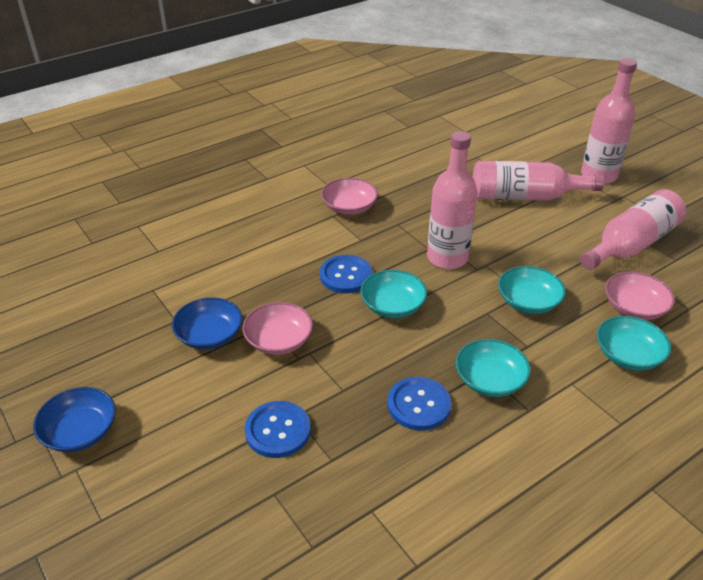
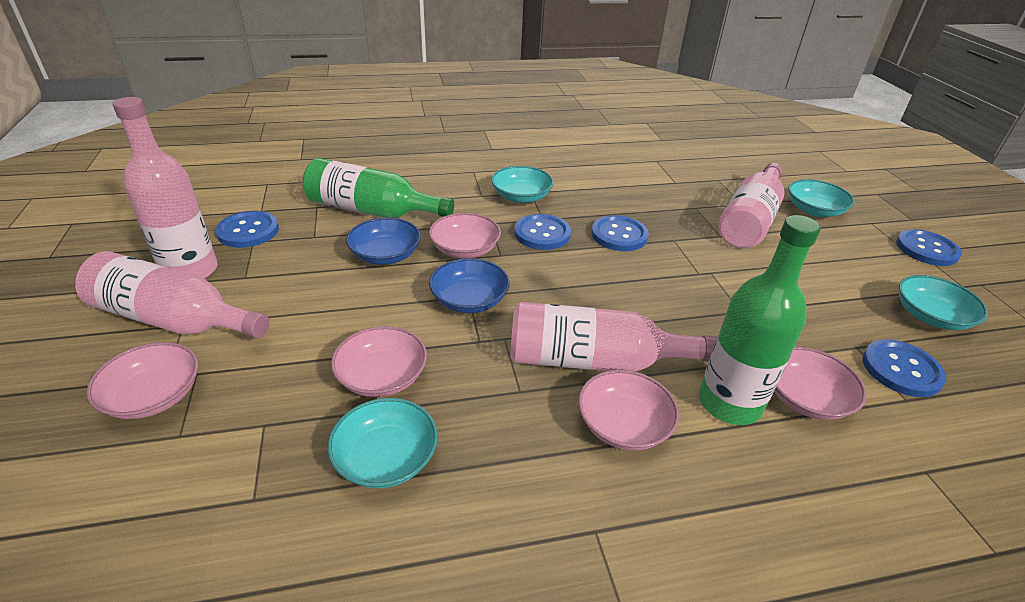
blue button: 3 -> 5
green bottle: 0 -> 2
pink bowl: 3 -> 5

